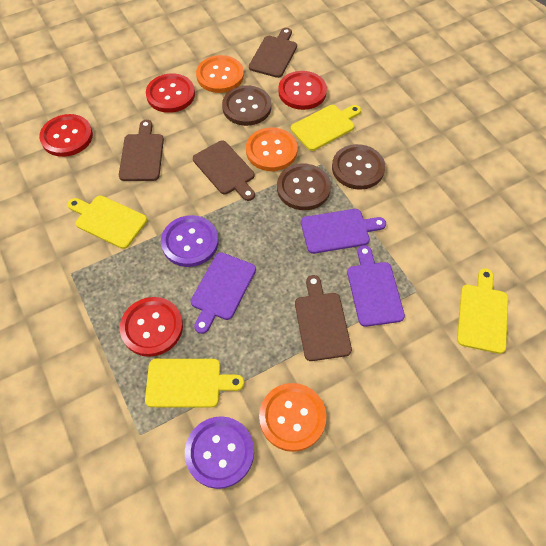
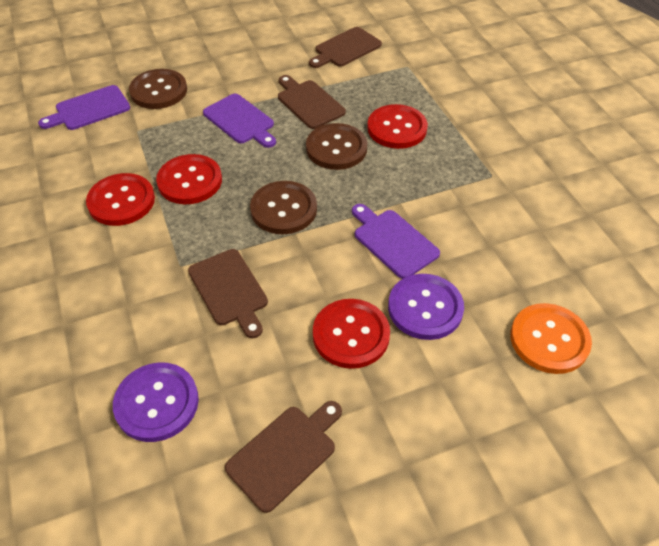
orange button: 3 -> 1
yellow cutting board: 4 -> 0

